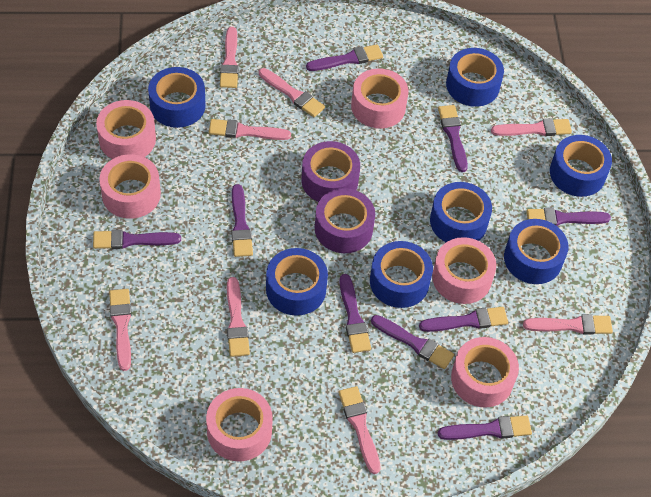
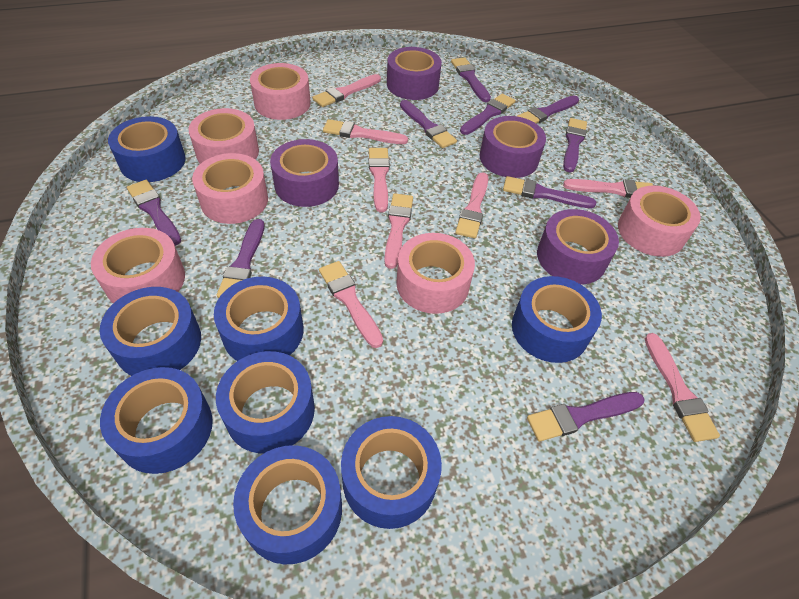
blue tape: 7 -> 8
purple tape: 2 -> 4

